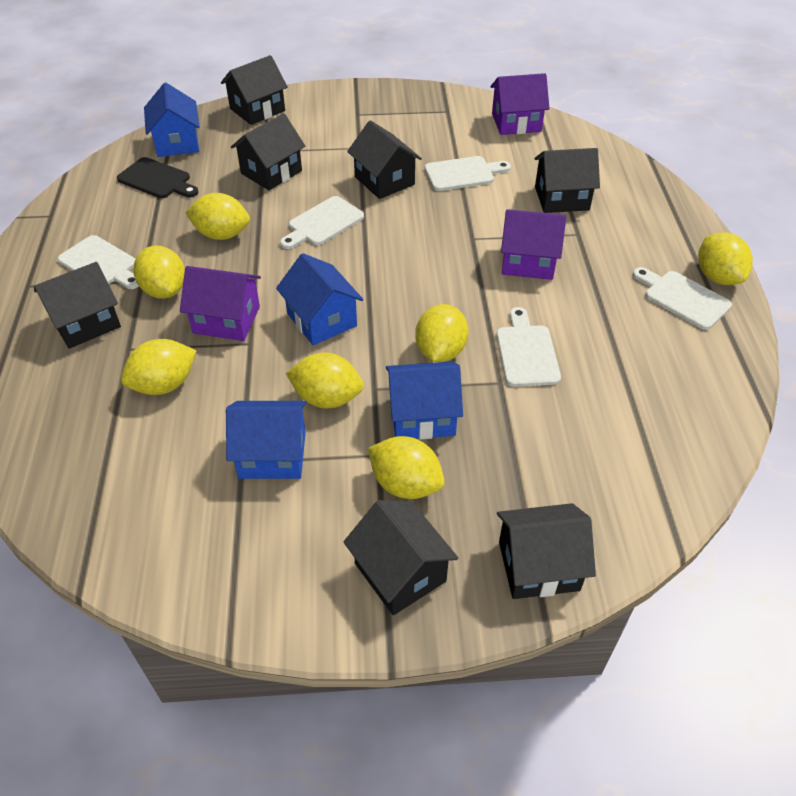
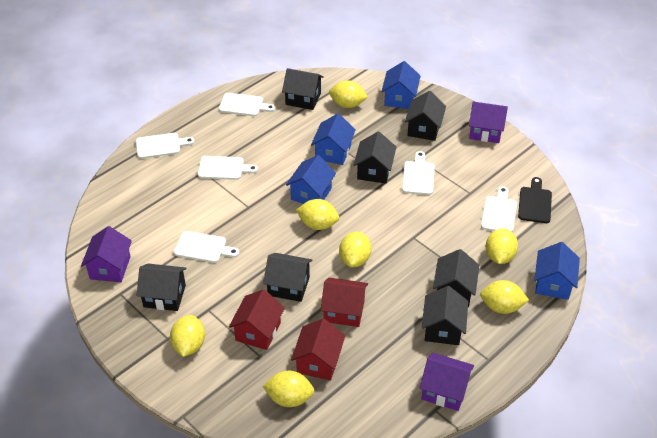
red house: 0 -> 3
white cutting board: 5 -> 6

